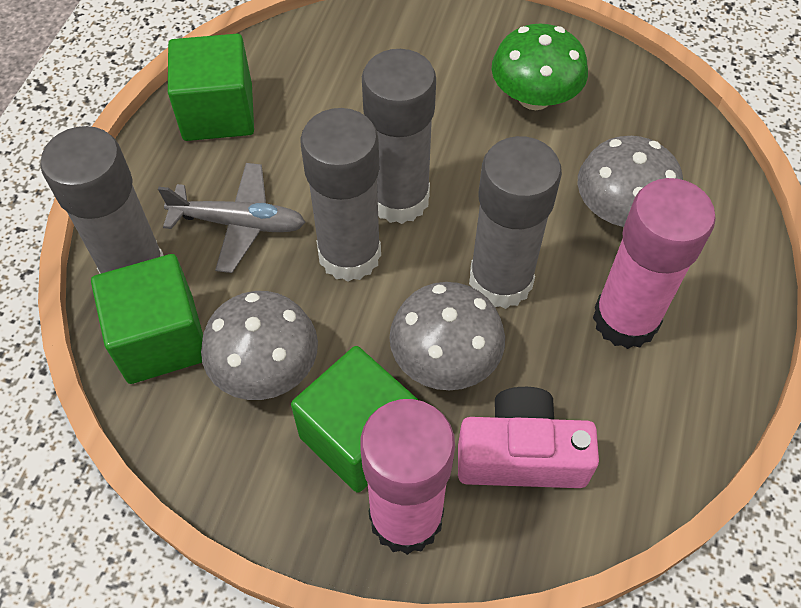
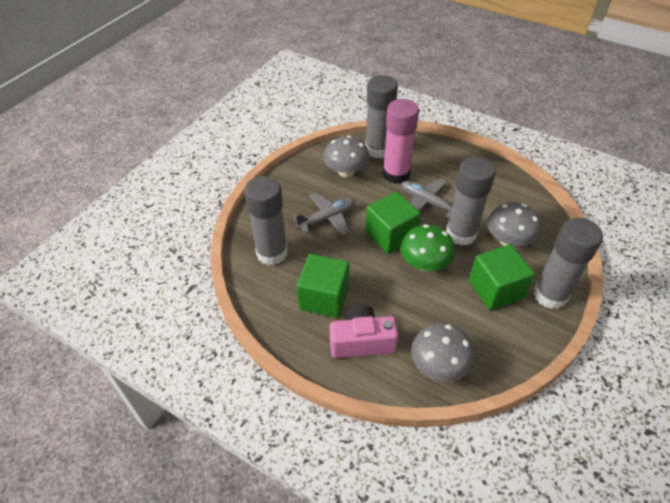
grey plane: 1 -> 2
pink glue stick: 2 -> 1

